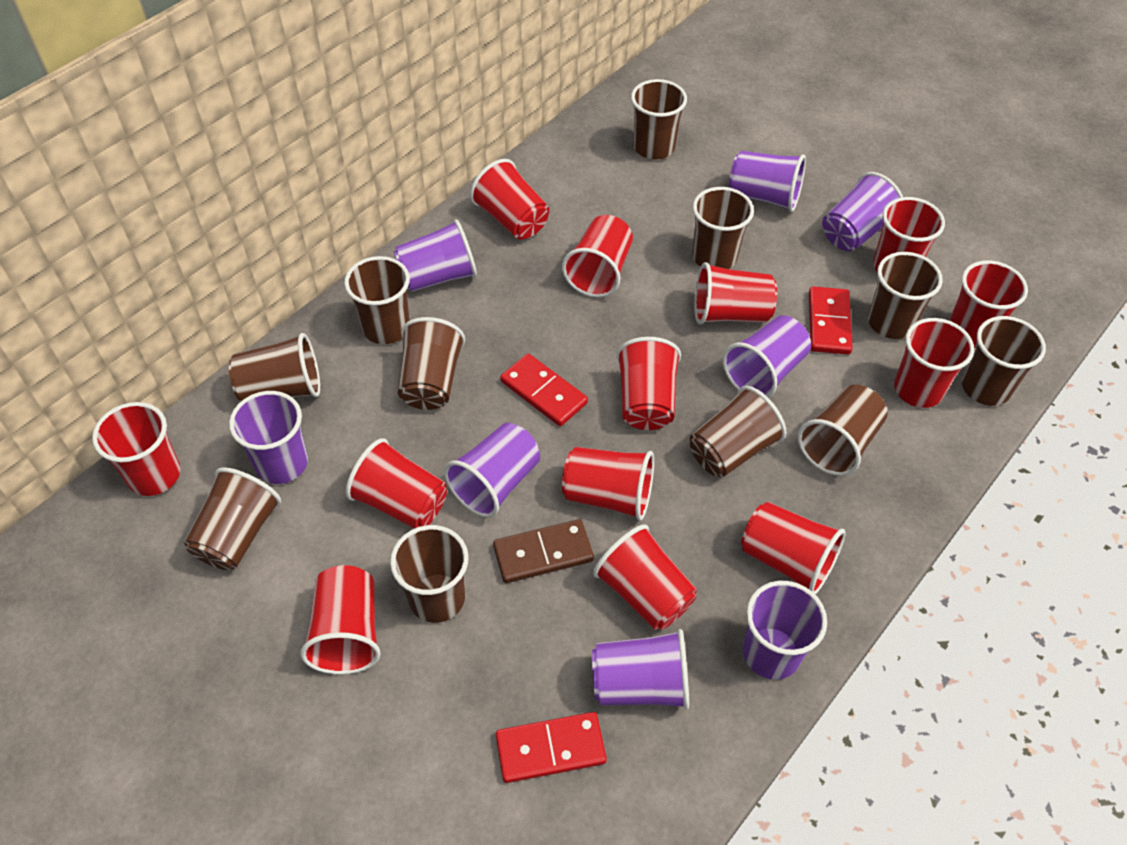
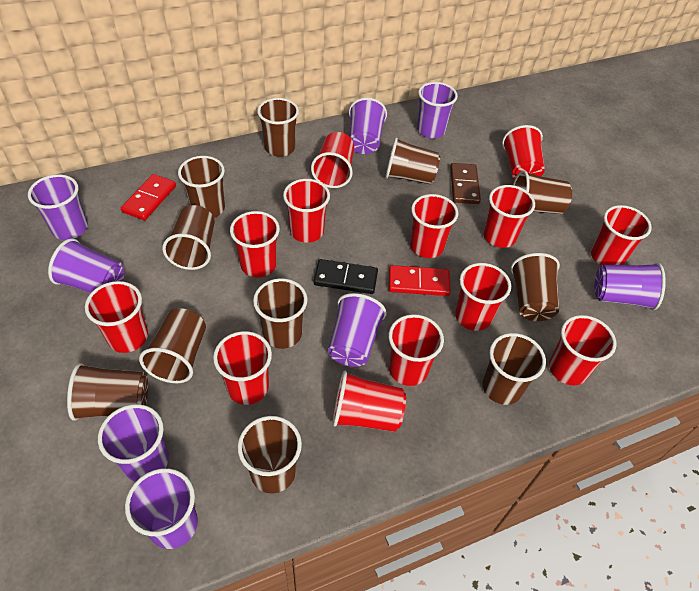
black domino: 0 -> 1
red domino: 3 -> 2

